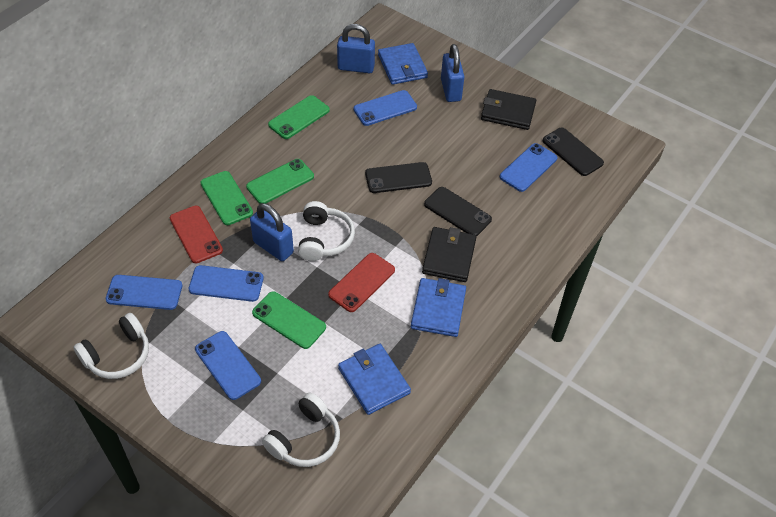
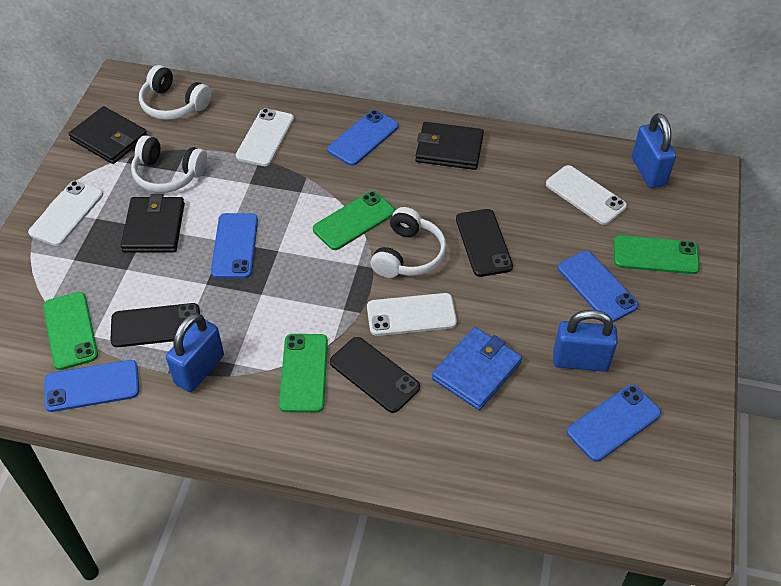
black wallet: 2 -> 3
blue wallet: 3 -> 1
red phone: 2 -> 0
white phone: 0 -> 4

